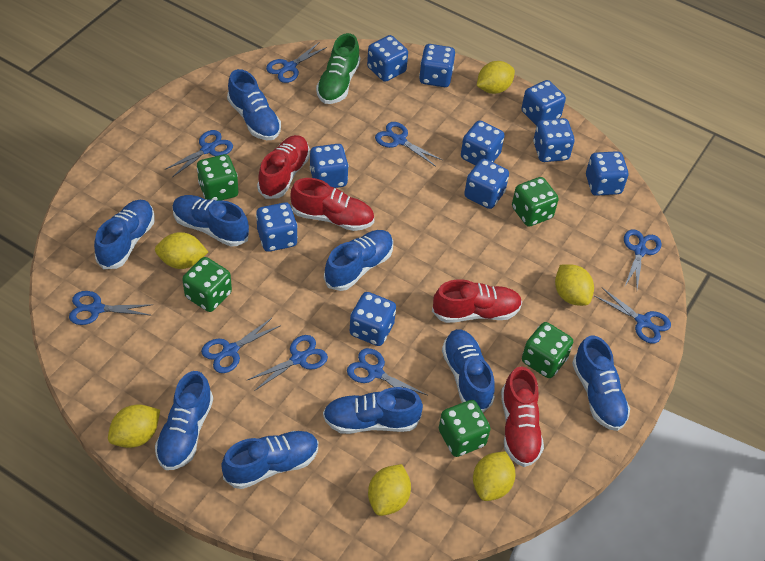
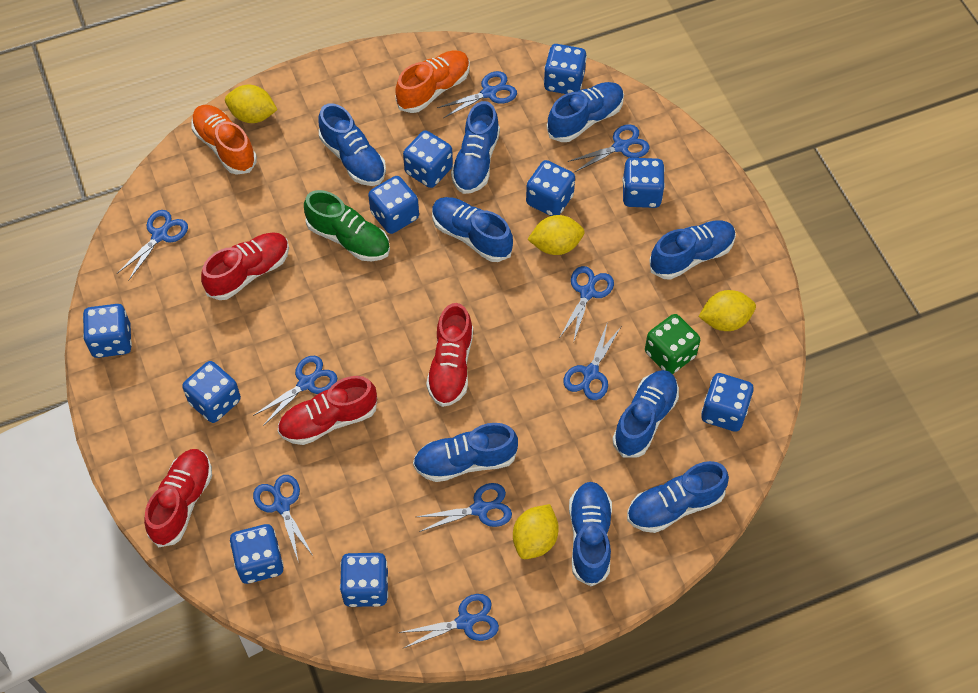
green dice: 5 -> 1
orange shoe: 0 -> 2
yellow lemon: 6 -> 4

